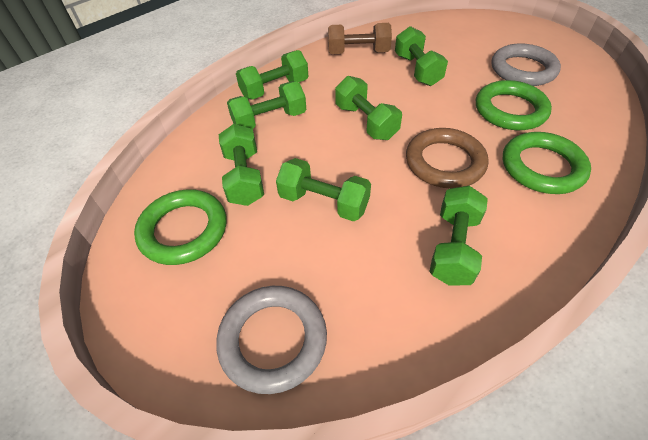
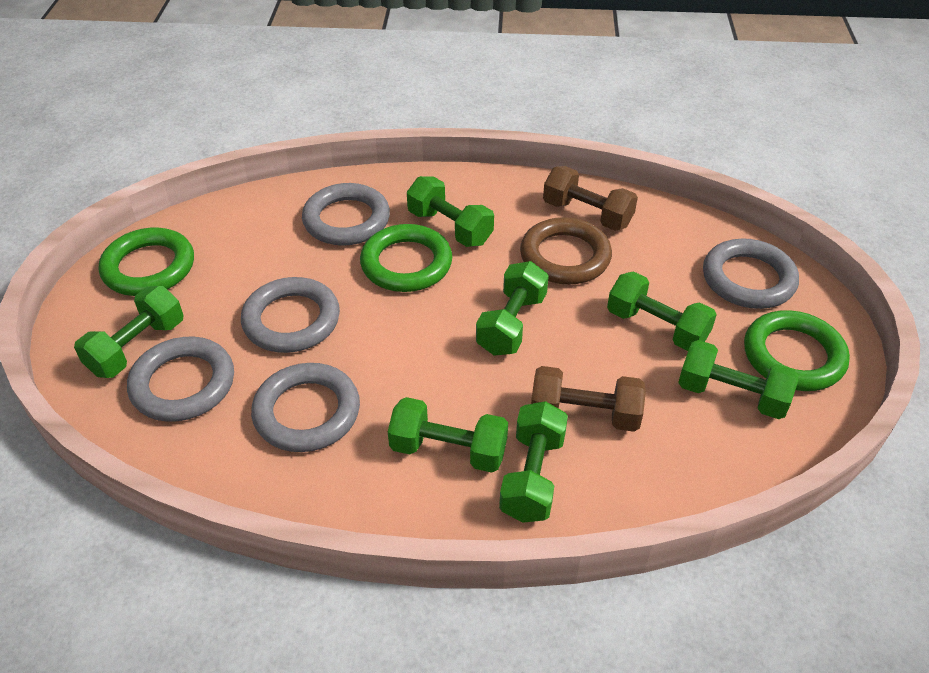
brown dumbbell: 1 -> 2
grey ring: 2 -> 5

